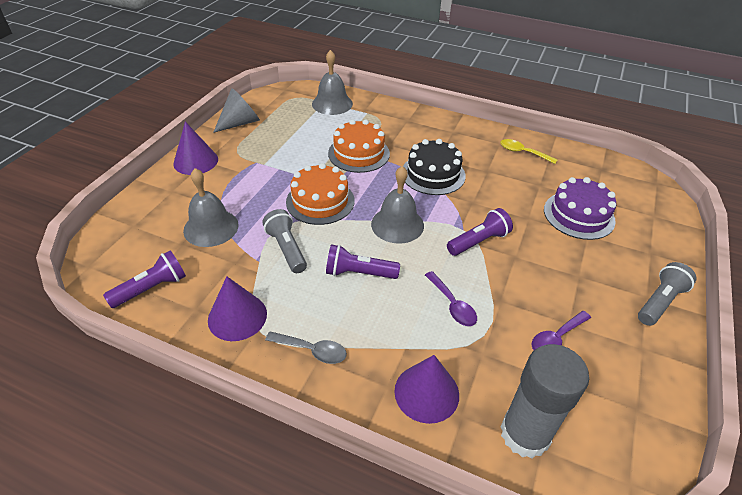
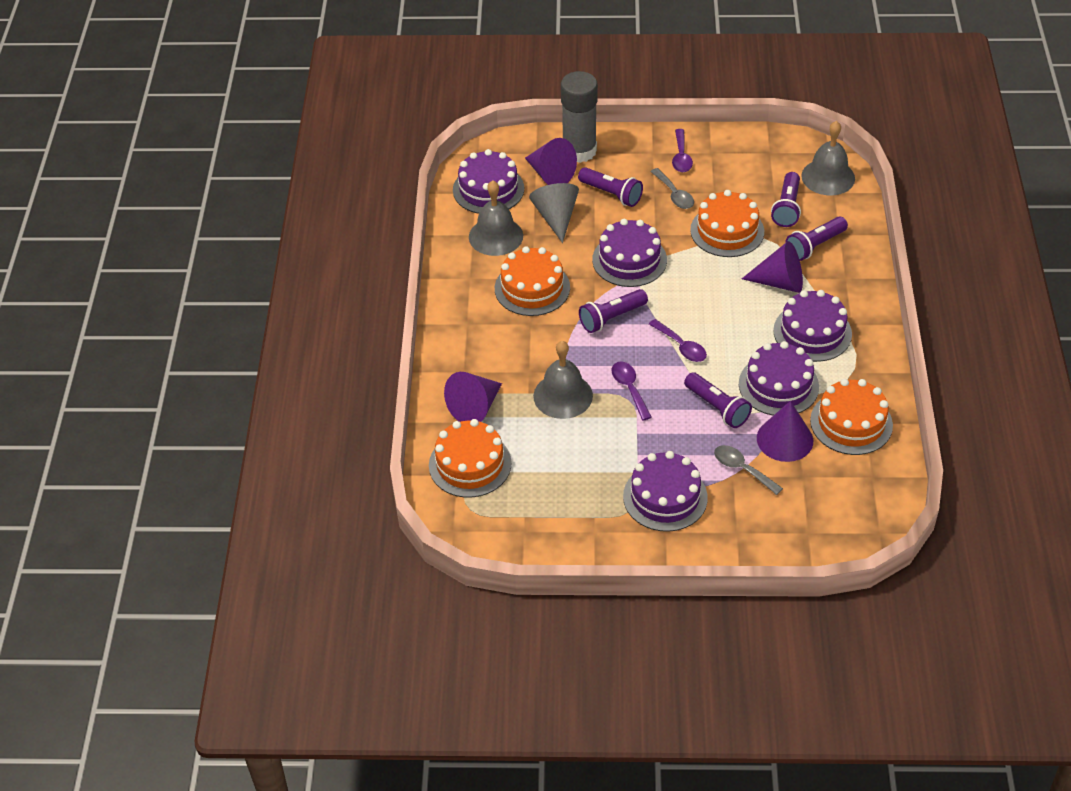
black cake: 1 -> 0
grey flashlight: 2 -> 0
grey spoon: 1 -> 2
orange cake: 2 -> 4
purple cake: 1 -> 5
purple cone: 3 -> 4
purple flashlight: 3 -> 5
purple spoon: 2 -> 3
yellow spoon: 1 -> 0

